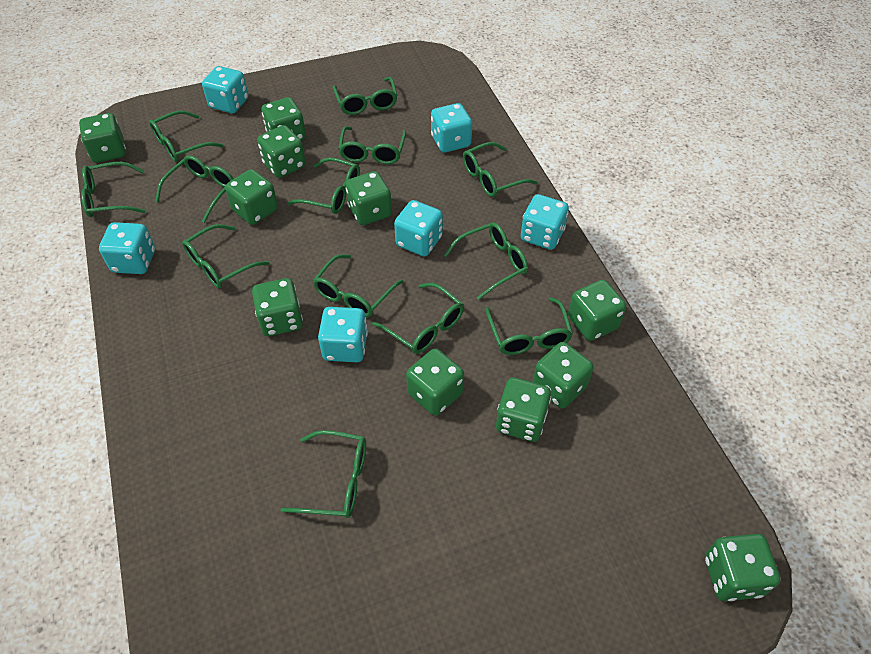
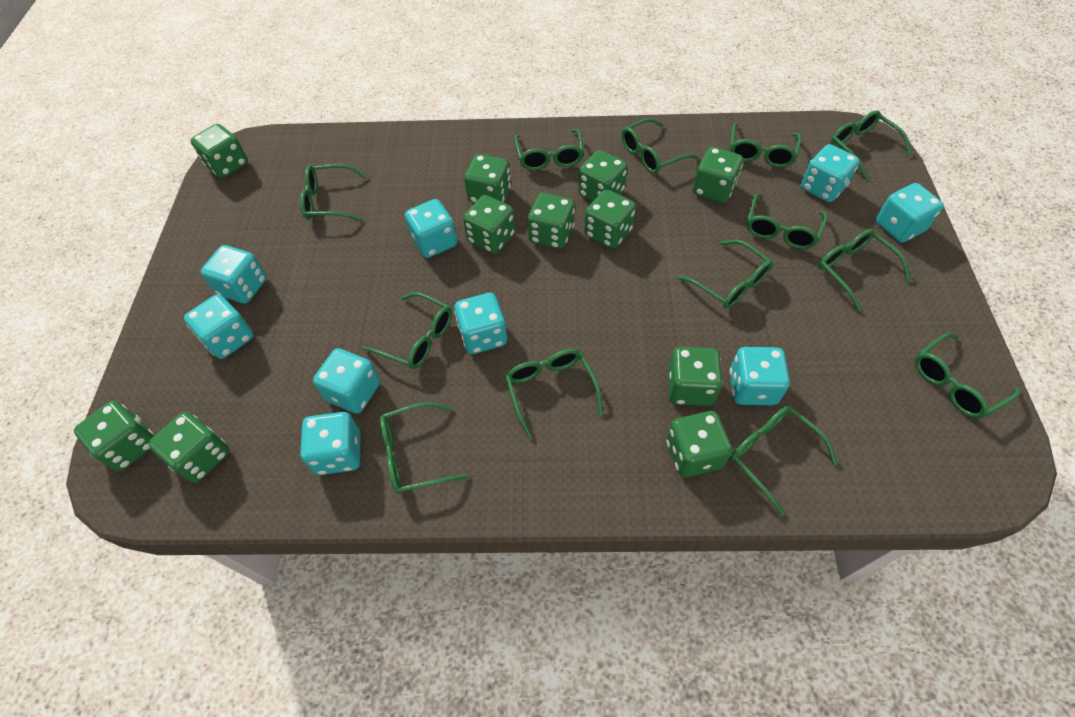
turquoise dice: 6 -> 9

